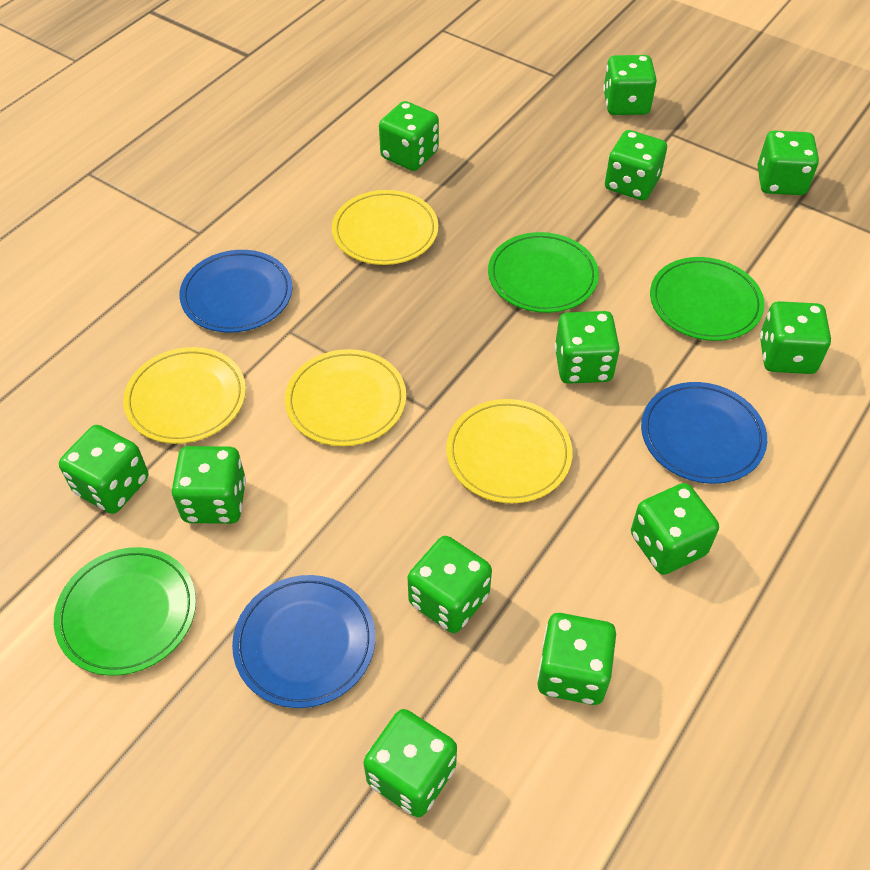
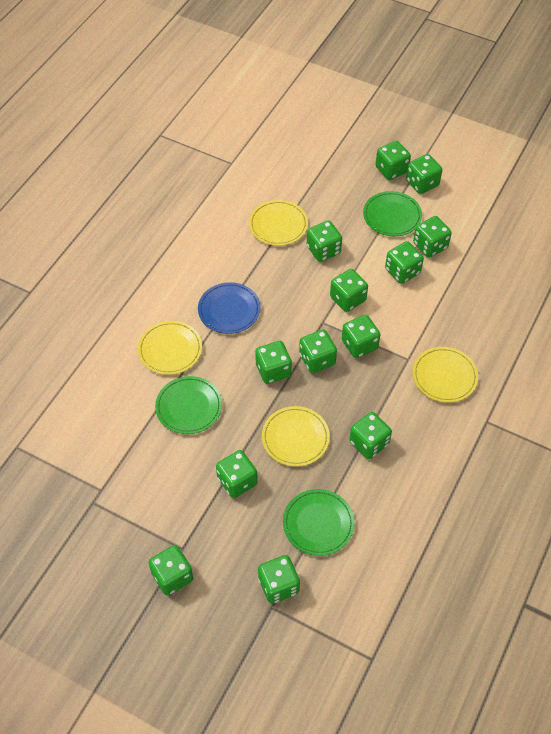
blue plate: 3 -> 1
green dice: 12 -> 13

